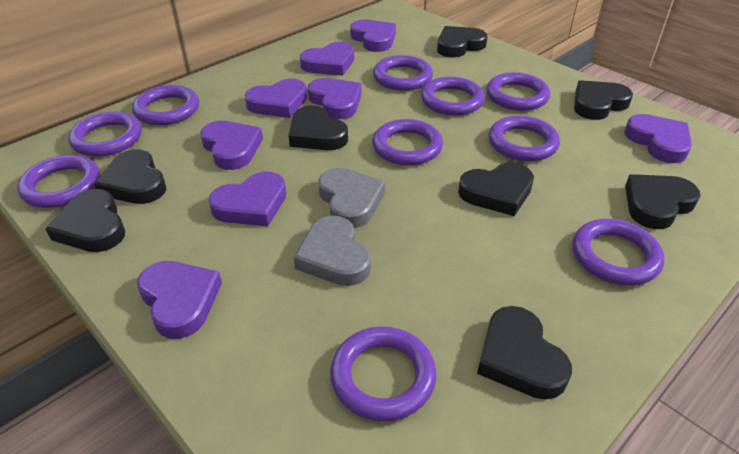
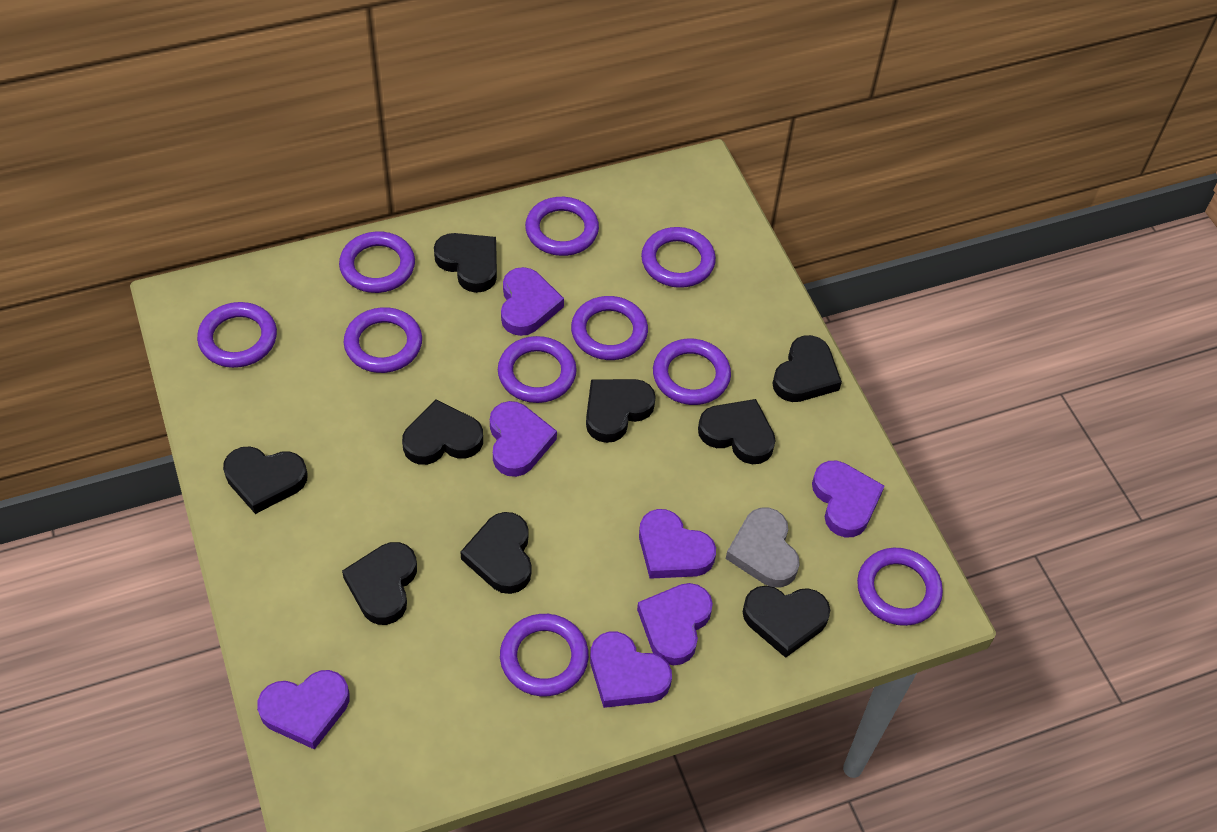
black heart: 8 -> 9
grey heart: 2 -> 1
purple heart: 8 -> 7

